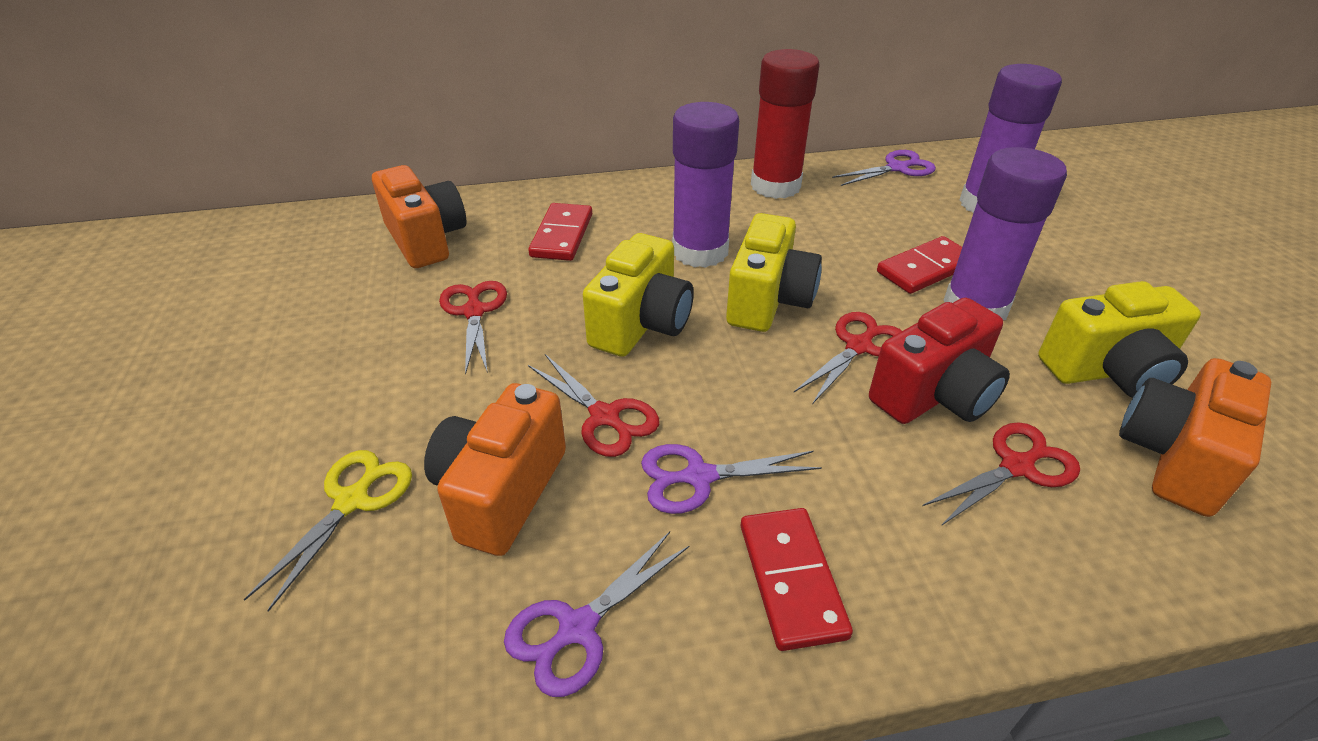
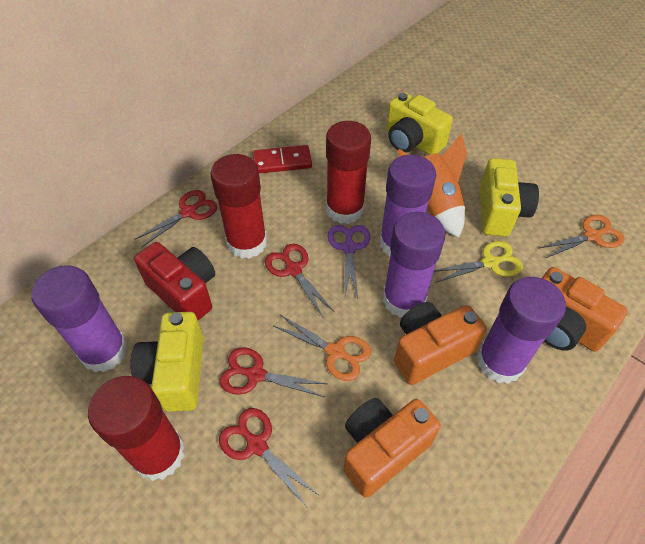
orange rocket: 0 -> 1
orange scissors: 0 -> 2
purple glue stick: 3 -> 4
purple scissors: 3 -> 1
red domino: 3 -> 1
red glue stick: 1 -> 3

